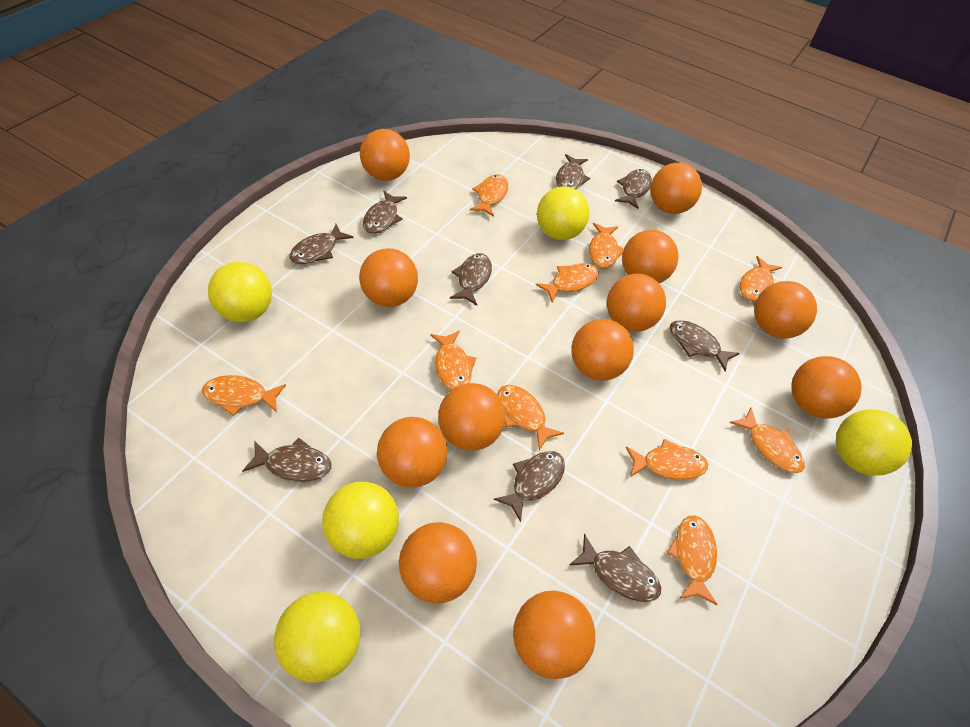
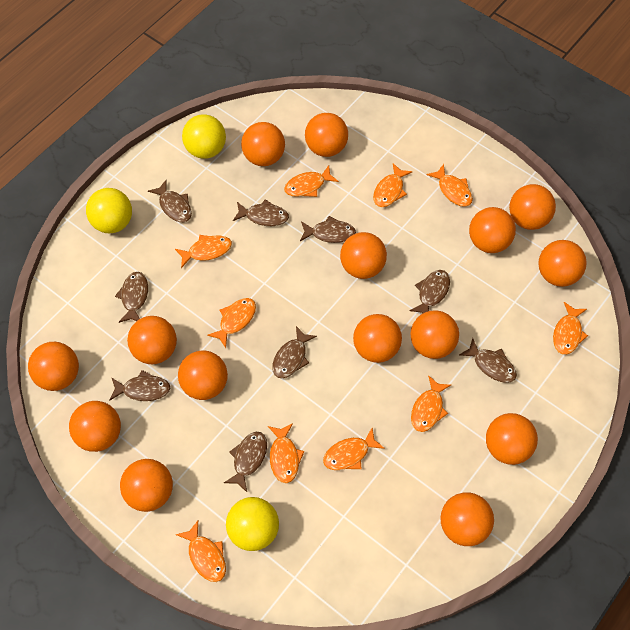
orange ball: 12 -> 15
yellow ball: 5 -> 3

